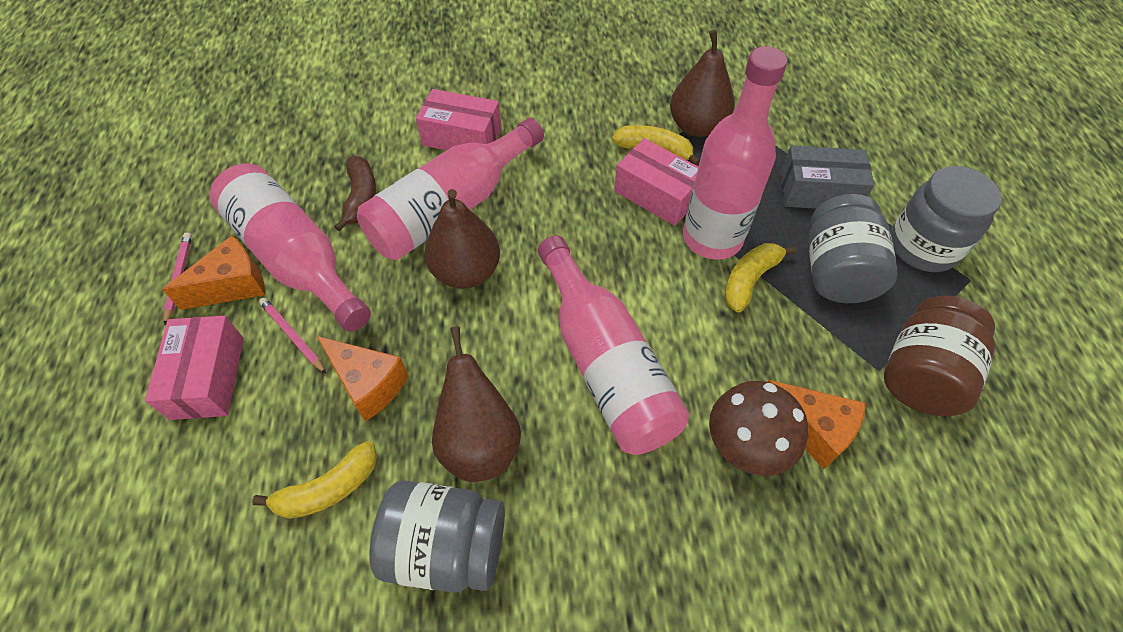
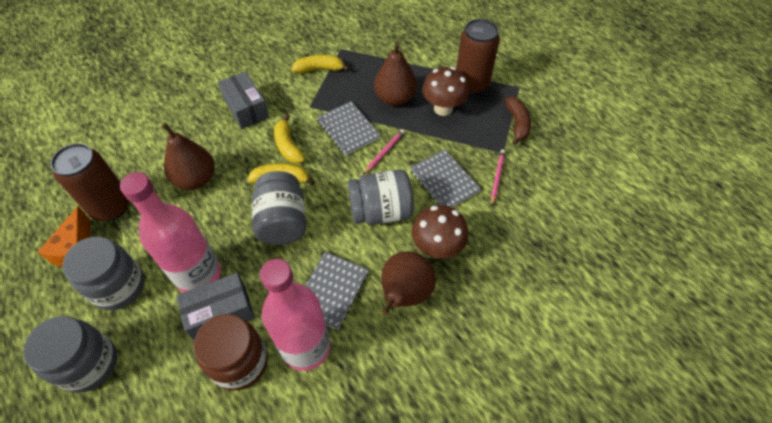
brown can: 0 -> 2
brown mushroom: 1 -> 2
grey box: 1 -> 2
grey jar: 3 -> 4
grey notebook: 0 -> 3
orange cheese: 3 -> 1
pink bottle: 4 -> 2
pink box: 3 -> 0

